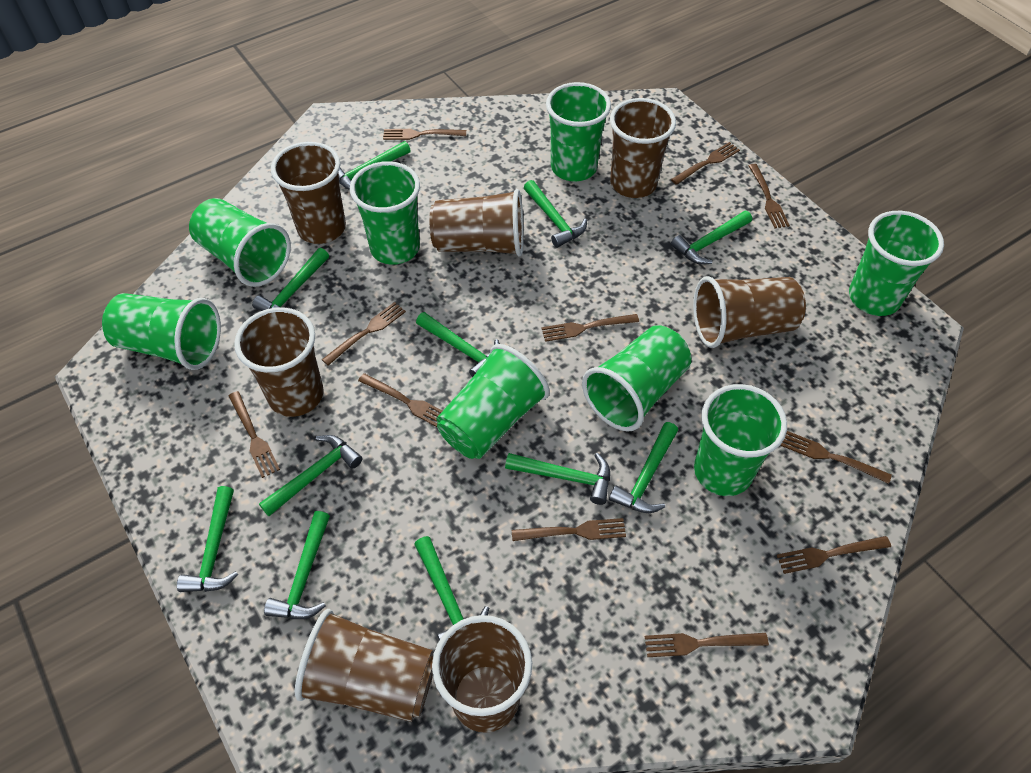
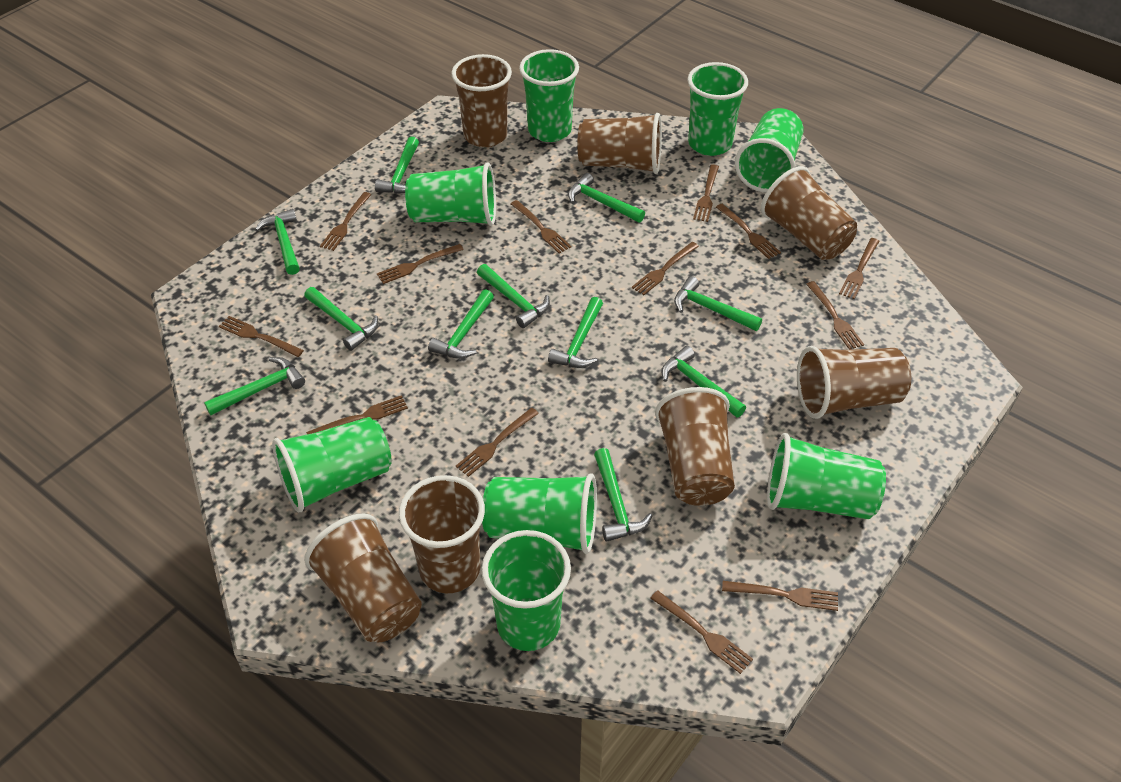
brown fork: 11 -> 13

